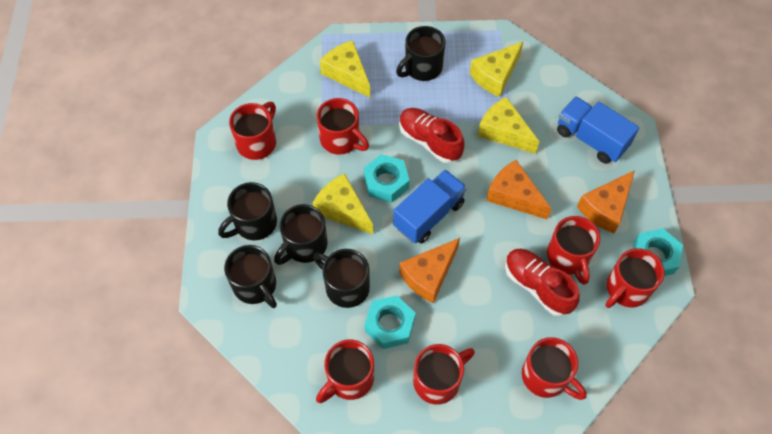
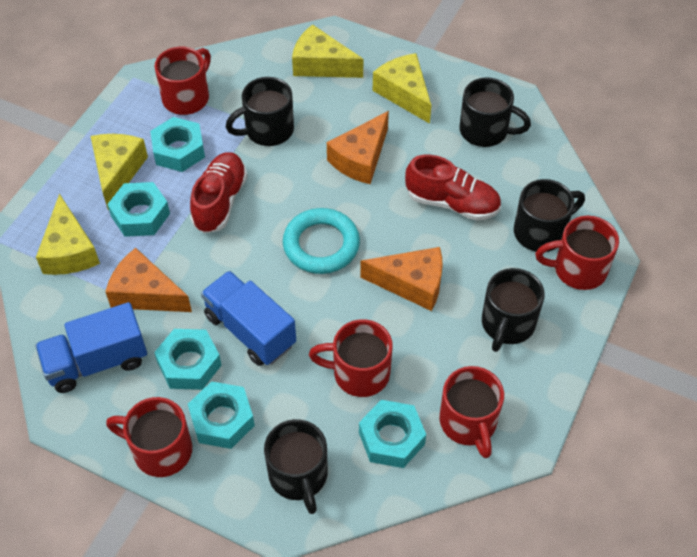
red mug: 7 -> 5
turquoise nut: 3 -> 5
turquoise ring: 0 -> 1

